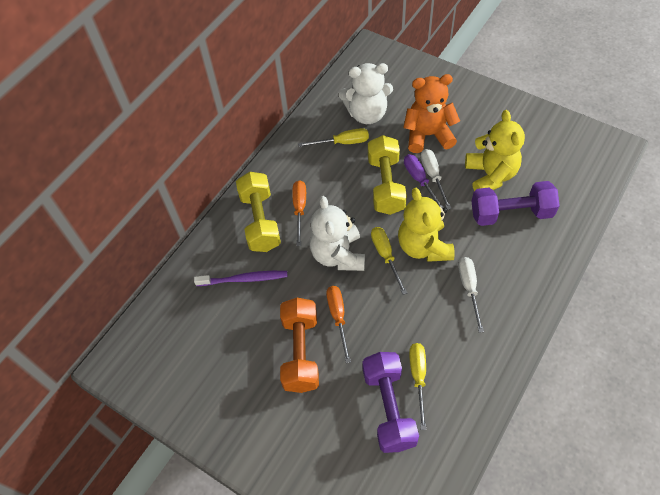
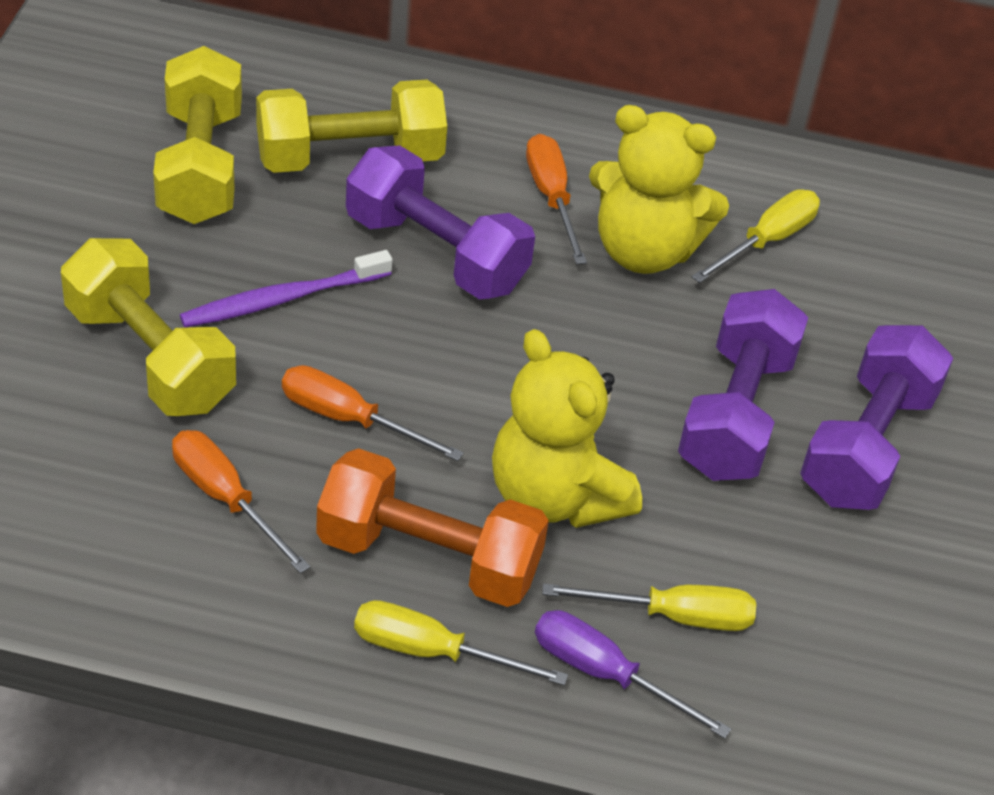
orange screwdriver: 2 -> 3
orange teddy bear: 1 -> 0
purple dumbbell: 2 -> 3
white screwdriver: 2 -> 0
white teddy bear: 2 -> 0
yellow dumbbell: 2 -> 3

